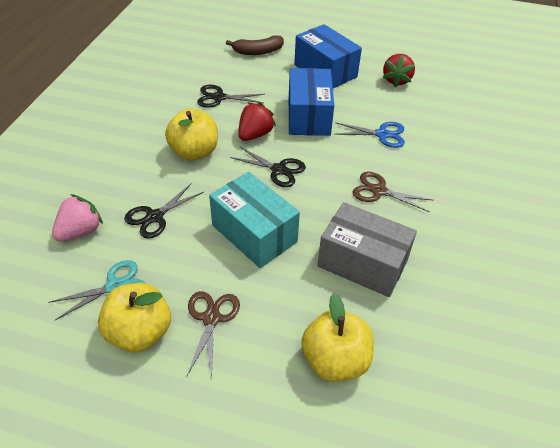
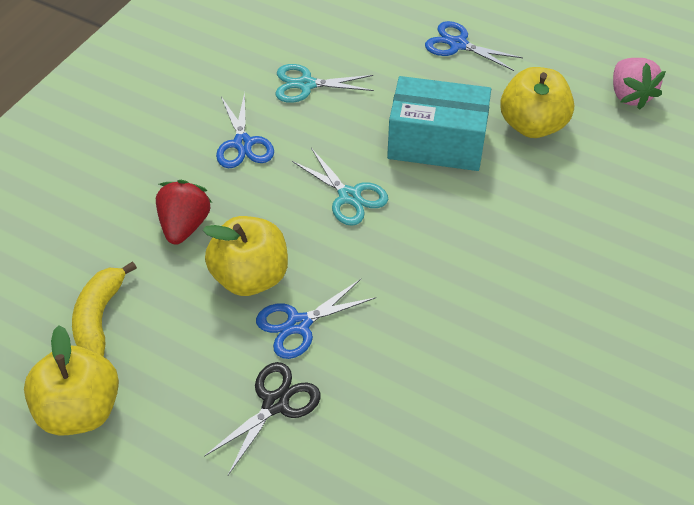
black scissors: 3 -> 1
blue box: 2 -> 0
blue scissors: 1 -> 3
brown banana: 1 -> 0
brown scissors: 2 -> 0
grey box: 1 -> 0
red strawberry: 2 -> 1
turquoise scissors: 1 -> 2
yellow banana: 0 -> 1

